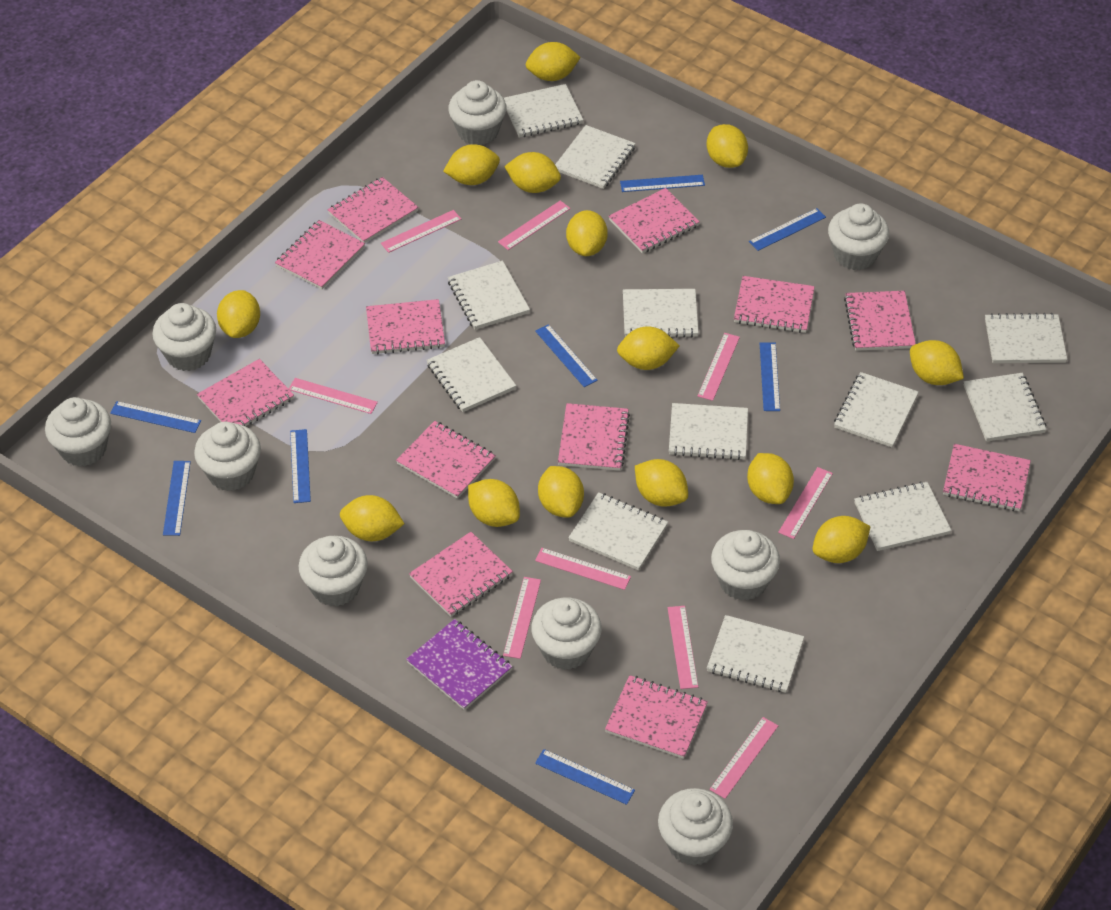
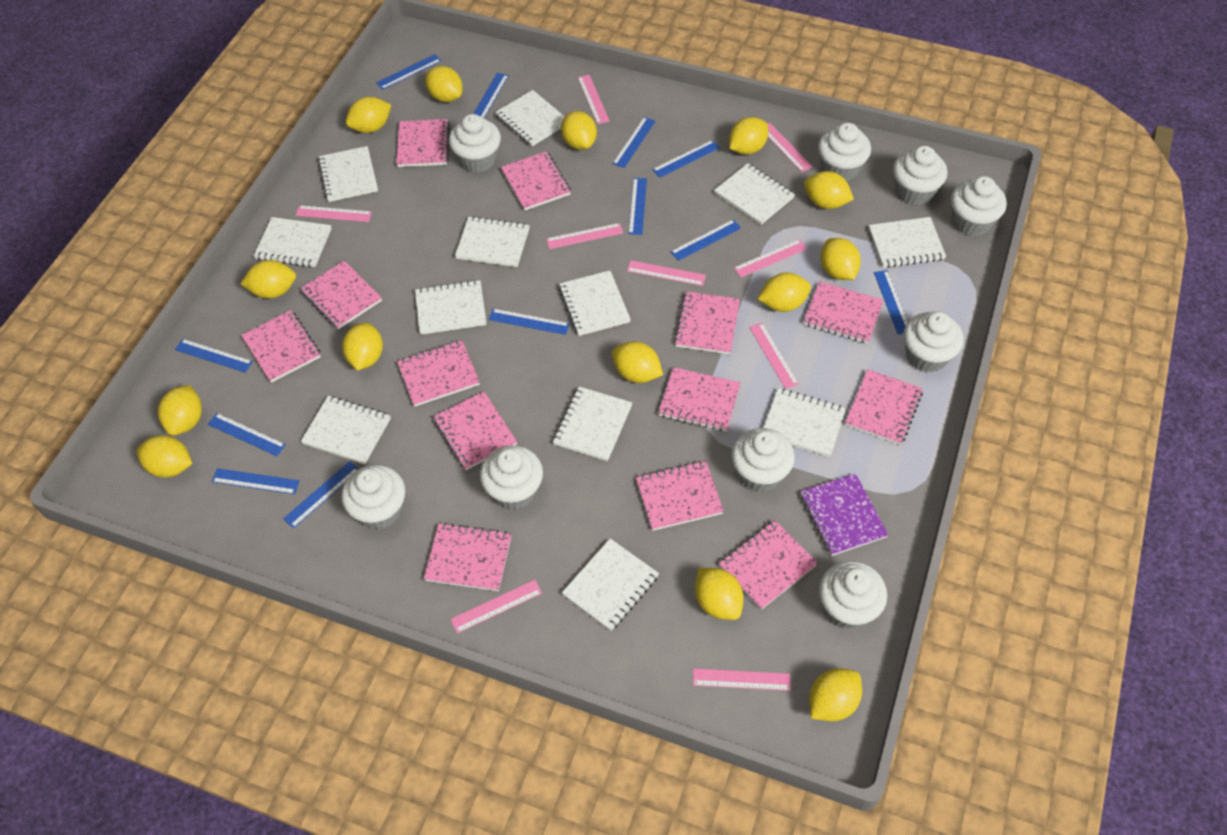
blue ruler: 8 -> 12
pink notebook: 12 -> 13

